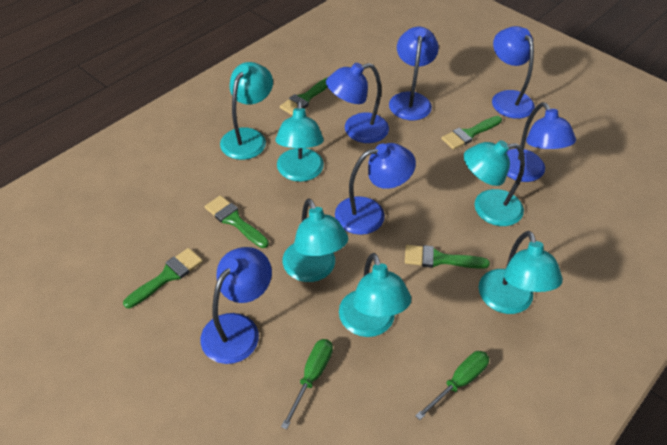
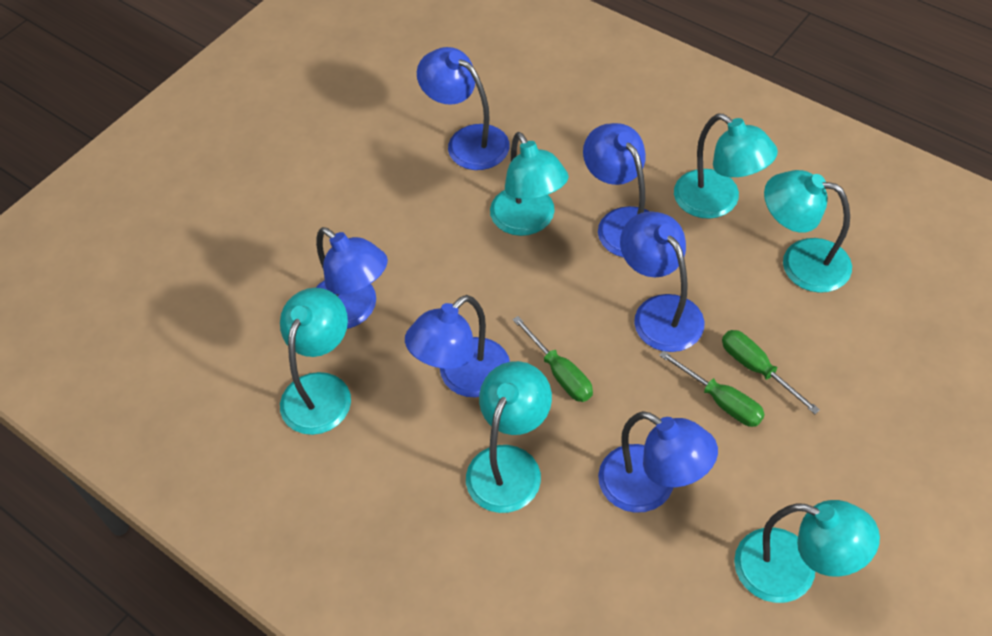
green brush: 5 -> 0
green screwdriver: 2 -> 3

